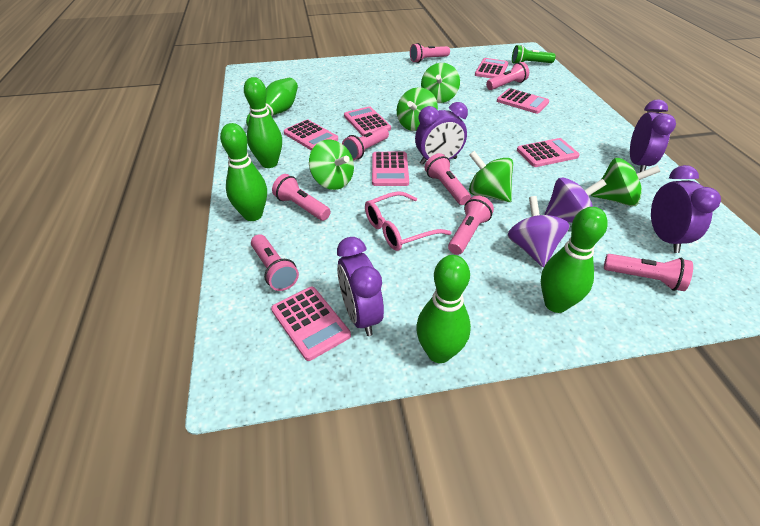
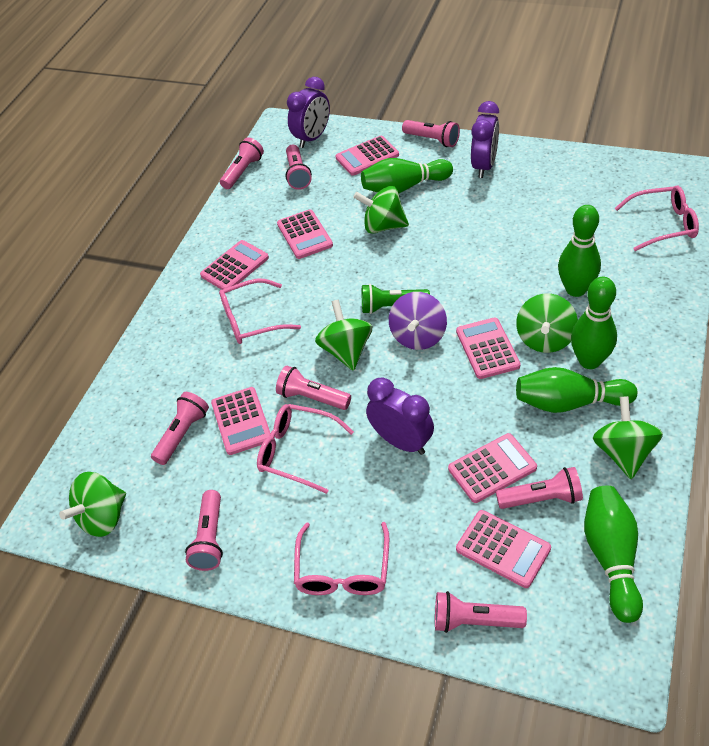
pink glasses: 1 -> 4
purple clock: 4 -> 3
purple spinning top: 2 -> 1

